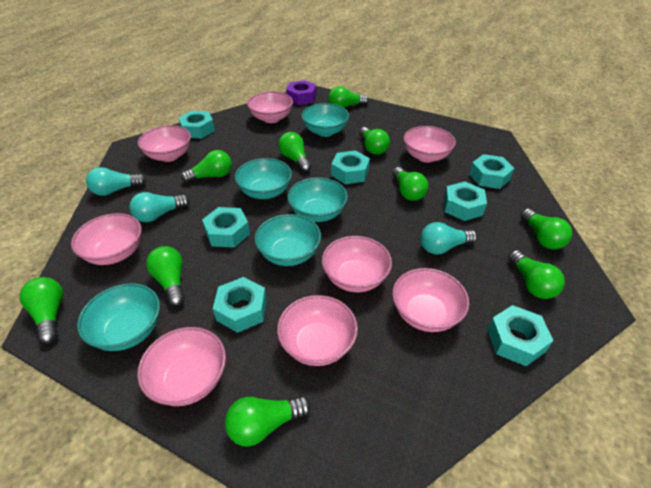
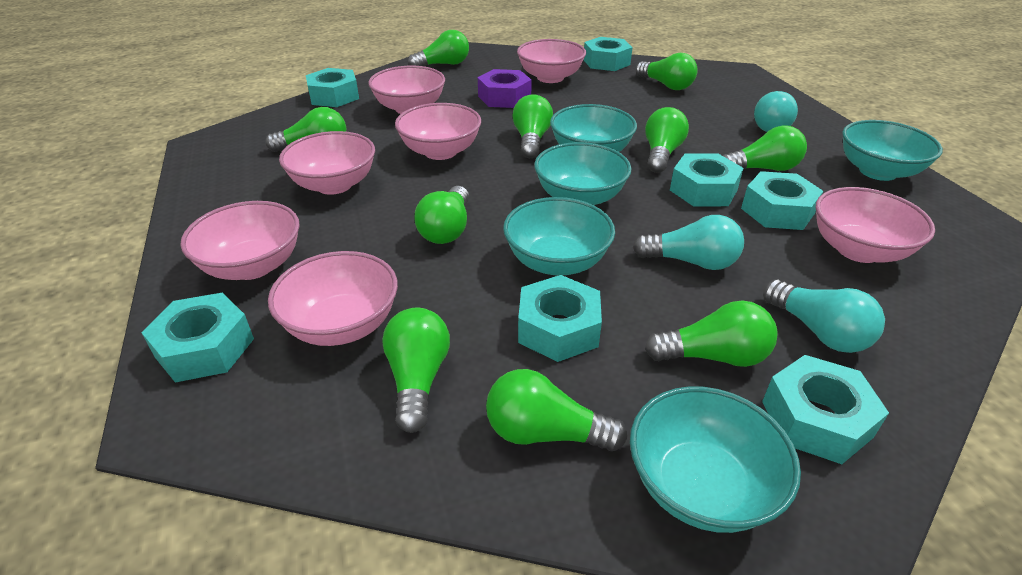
pink bowl: 8 -> 7

